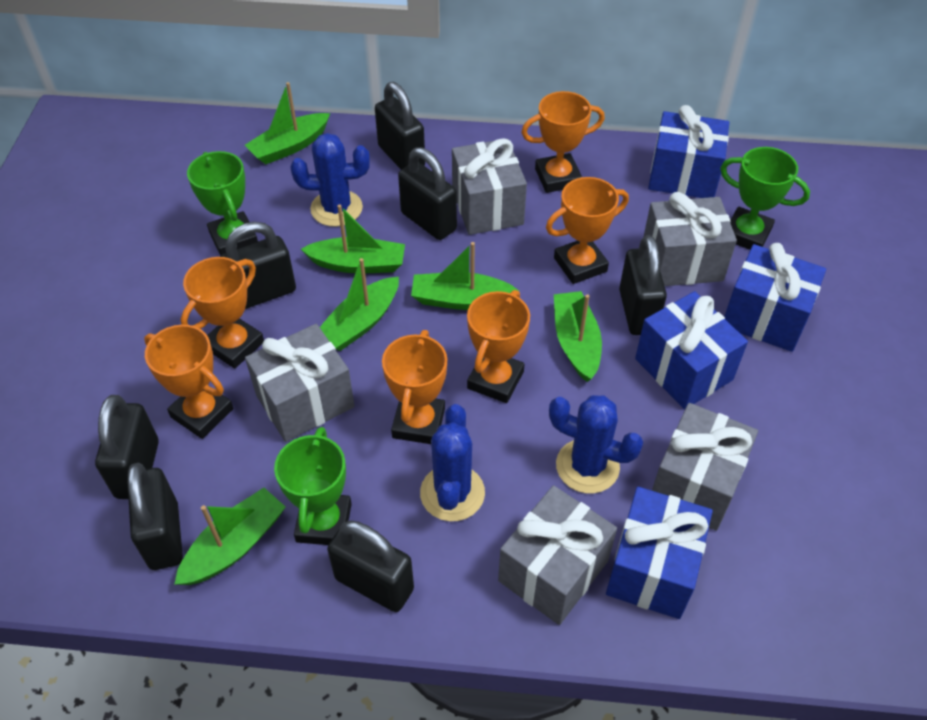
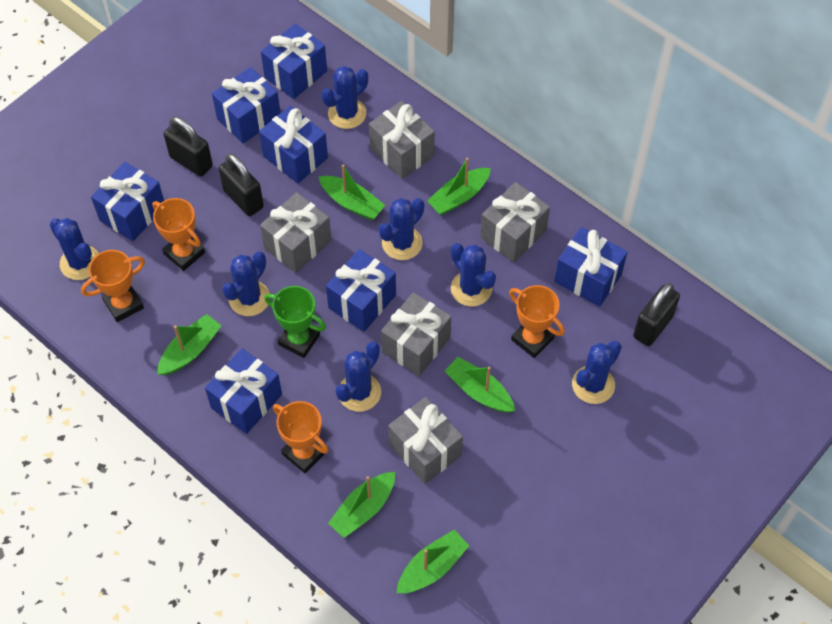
black padlock: 7 -> 3
blue cactus: 3 -> 7
blue gift: 4 -> 7
green trophy: 3 -> 1
orange trophy: 6 -> 4

